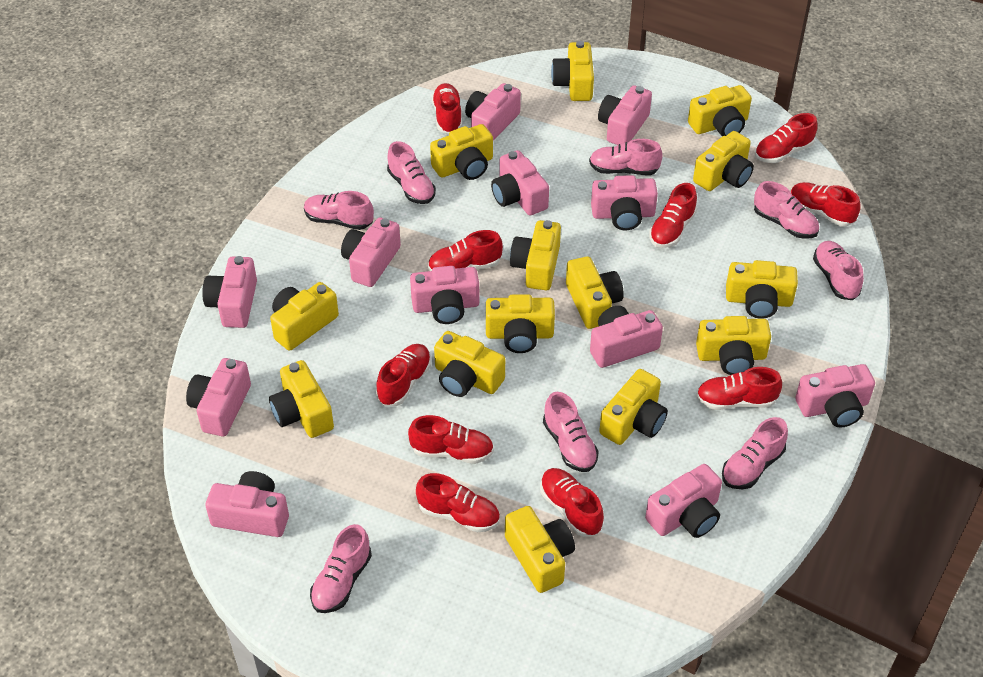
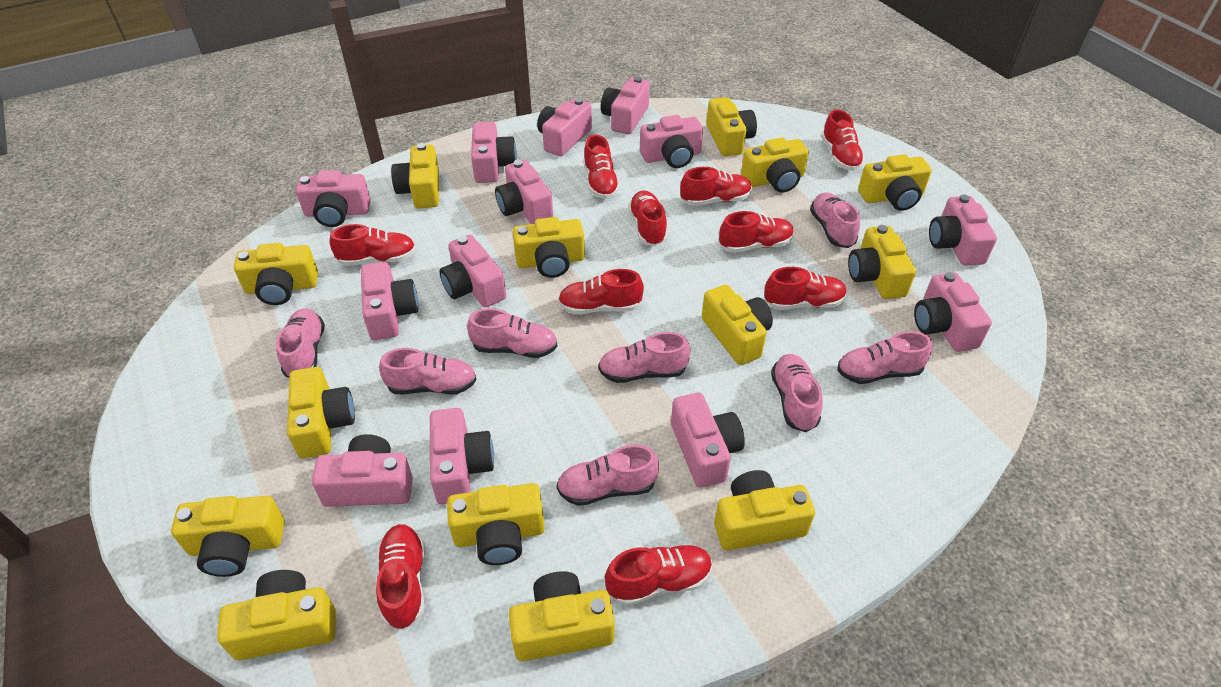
pink camera: 12 -> 13

